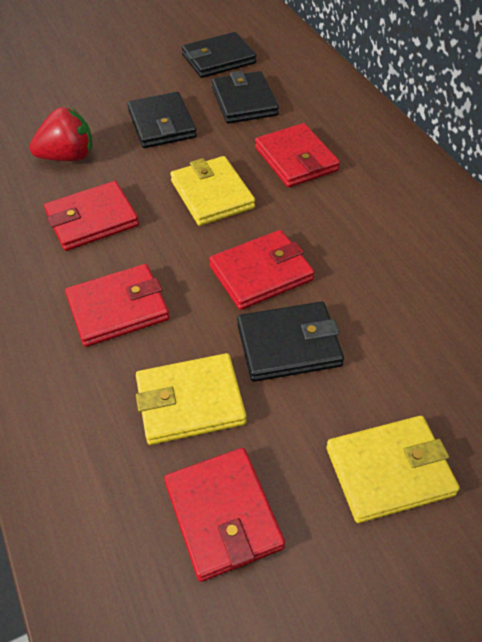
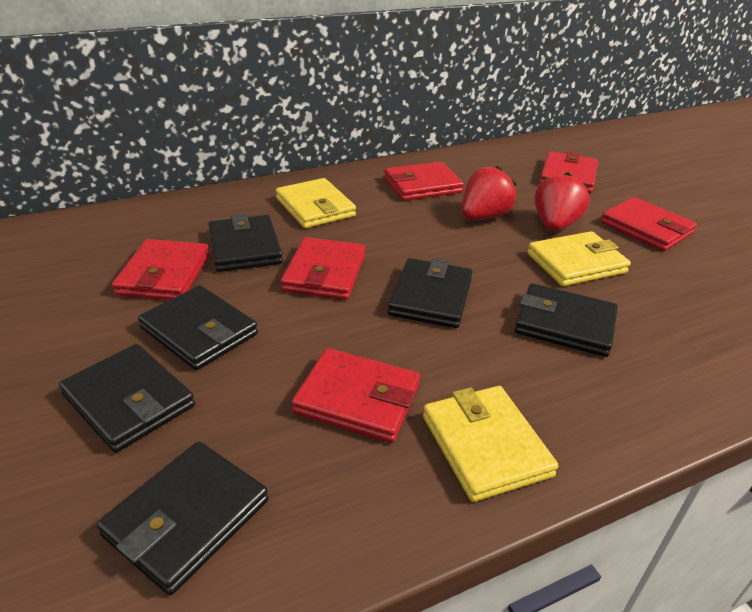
black wallet: 4 -> 6
red strawberry: 1 -> 2
red wallet: 5 -> 6

